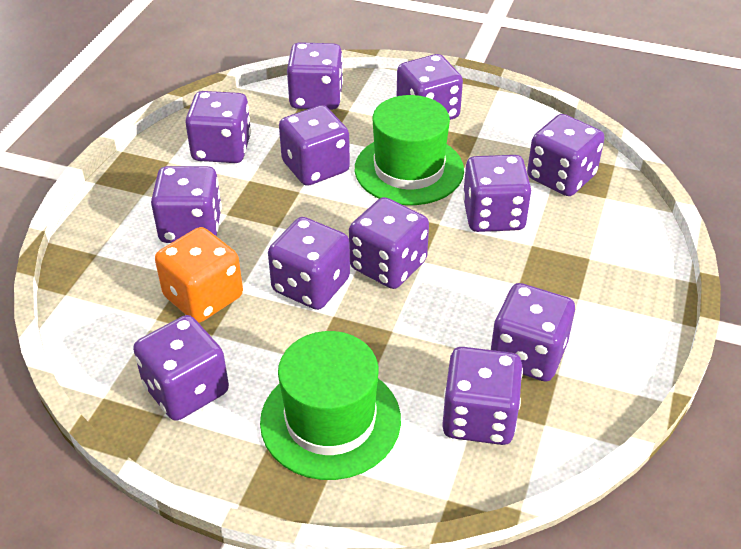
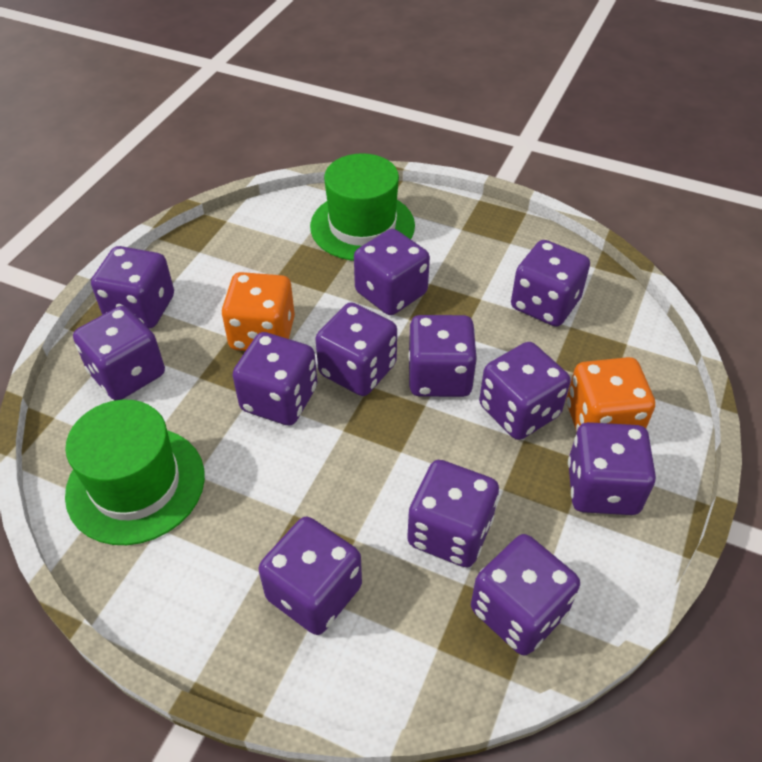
orange dice: 1 -> 2

